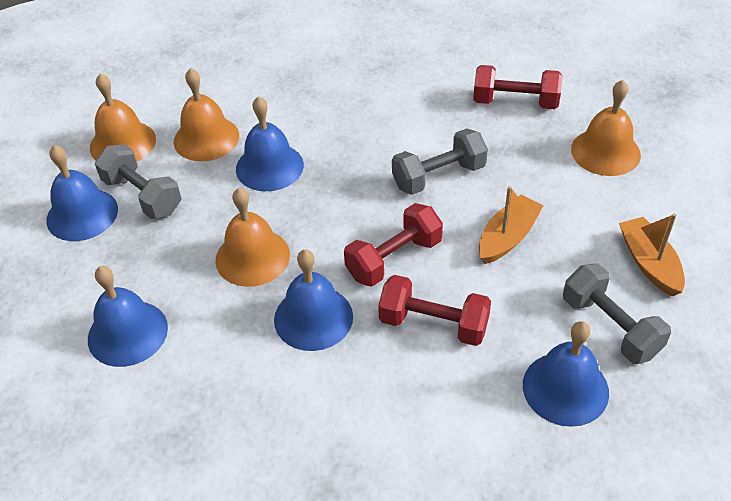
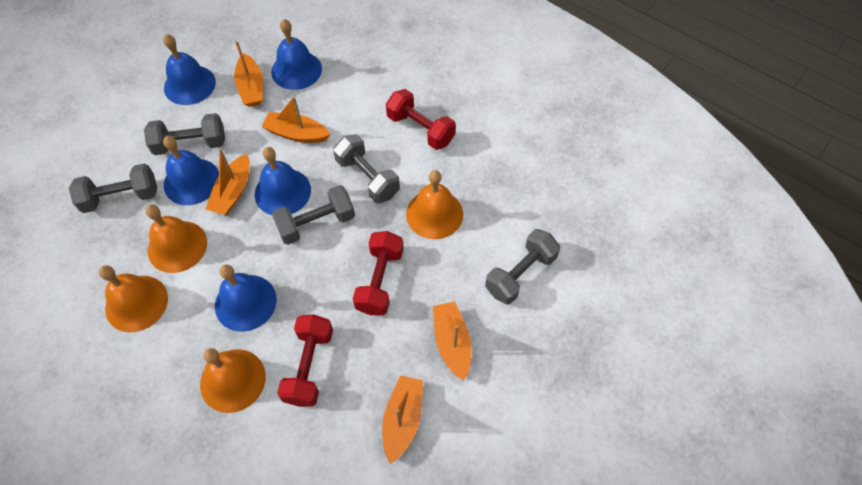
grey dumbbell: 3 -> 5
orange boat: 2 -> 5

